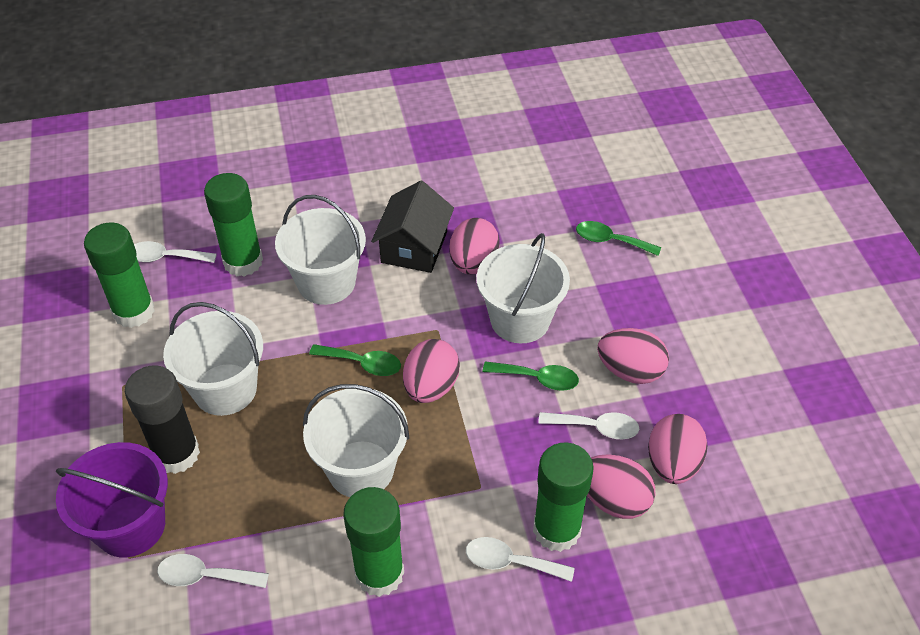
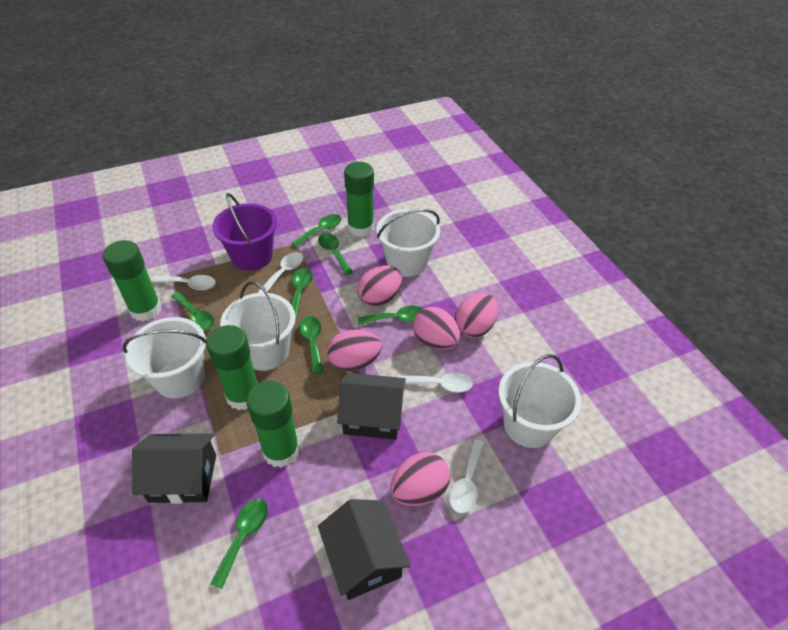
black glue stick: 1 -> 0
black house: 1 -> 3
green spoon: 3 -> 7

